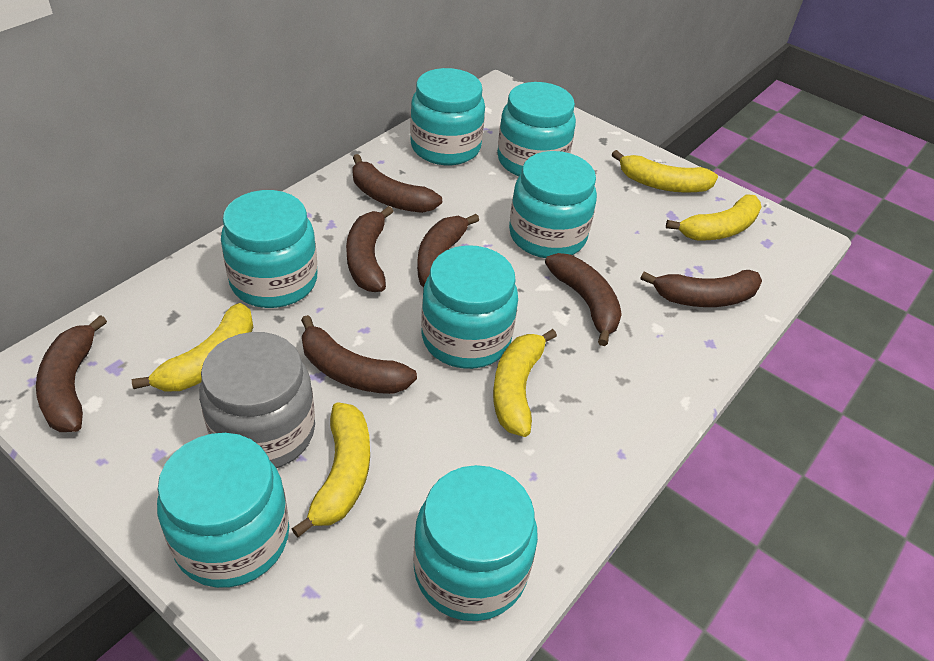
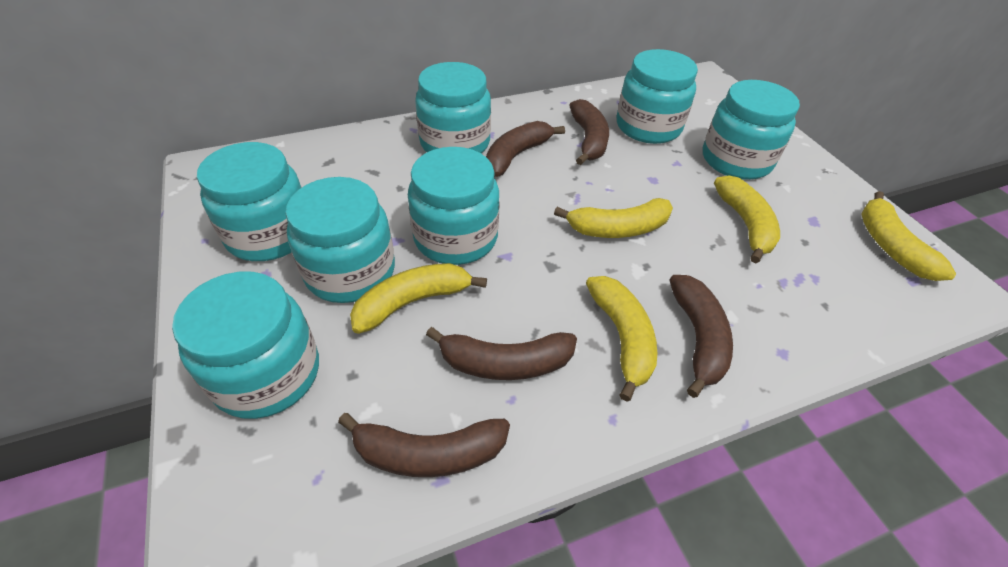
brown banana: 7 -> 5
grey jar: 1 -> 0

